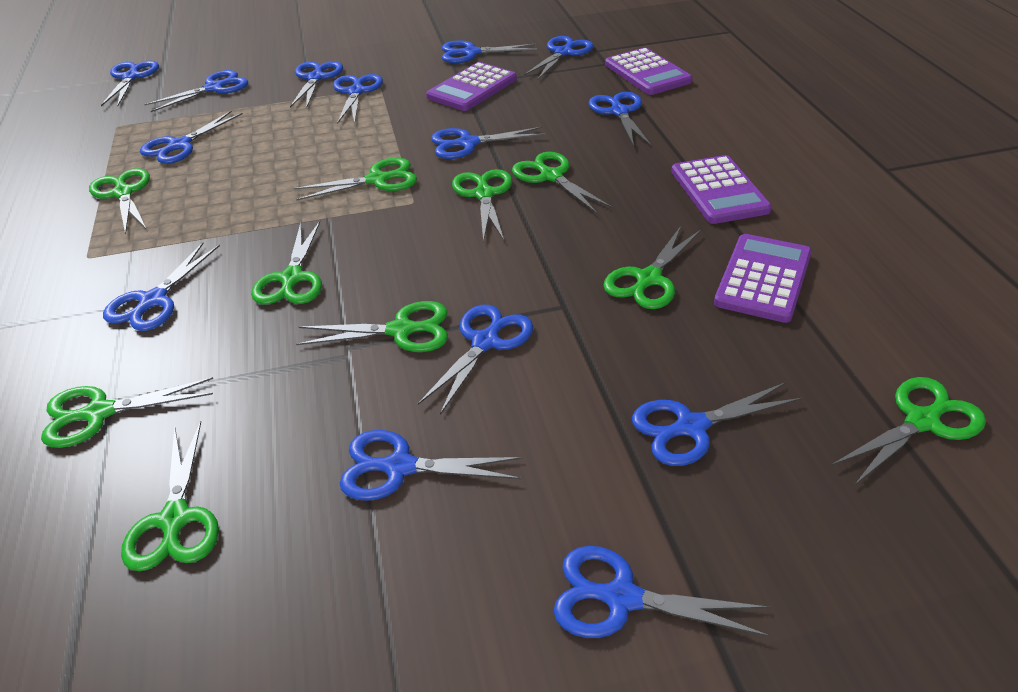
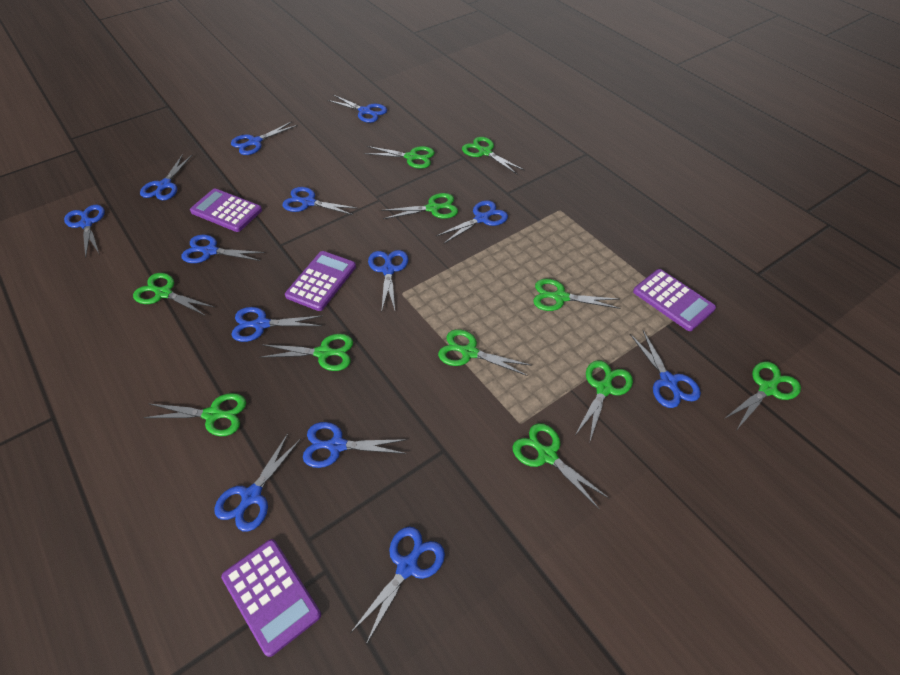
blue scissors: 14 -> 13
green scissors: 10 -> 11

